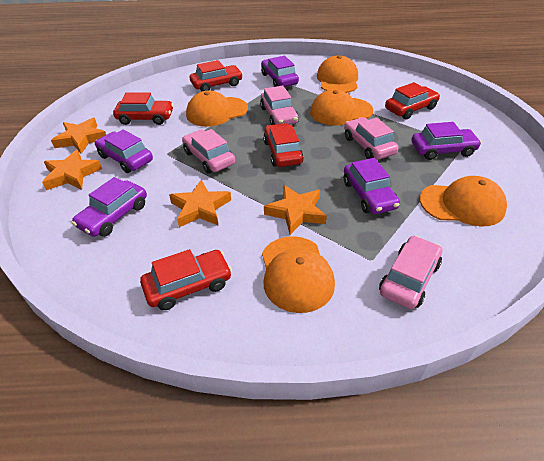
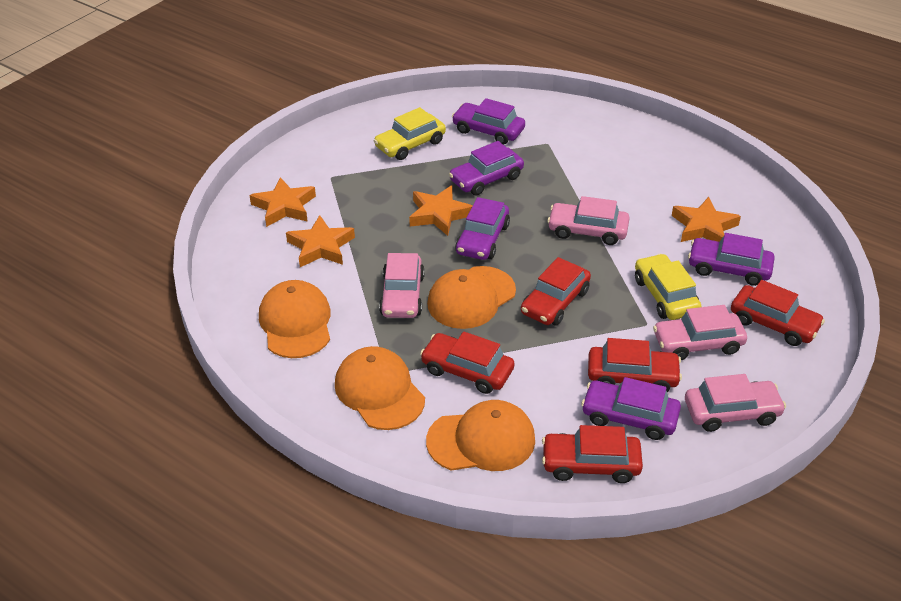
orange cap: 5 -> 4
yellow car: 0 -> 2

